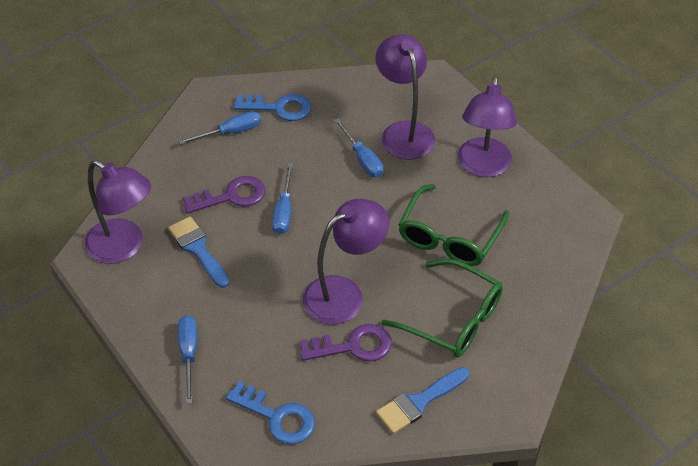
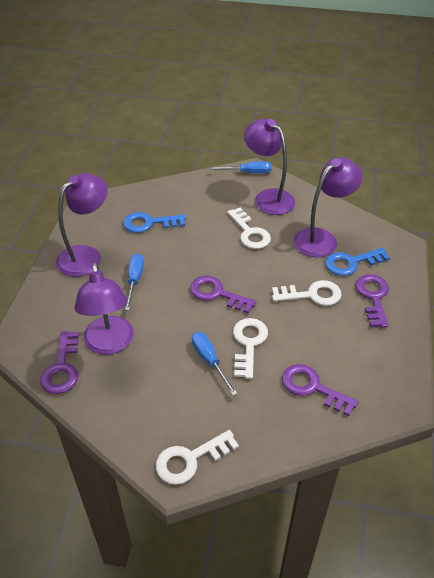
blue brush: 2 -> 0
blue screwdriver: 4 -> 3
green glasses: 2 -> 0
purple key: 2 -> 4
white key: 0 -> 4

